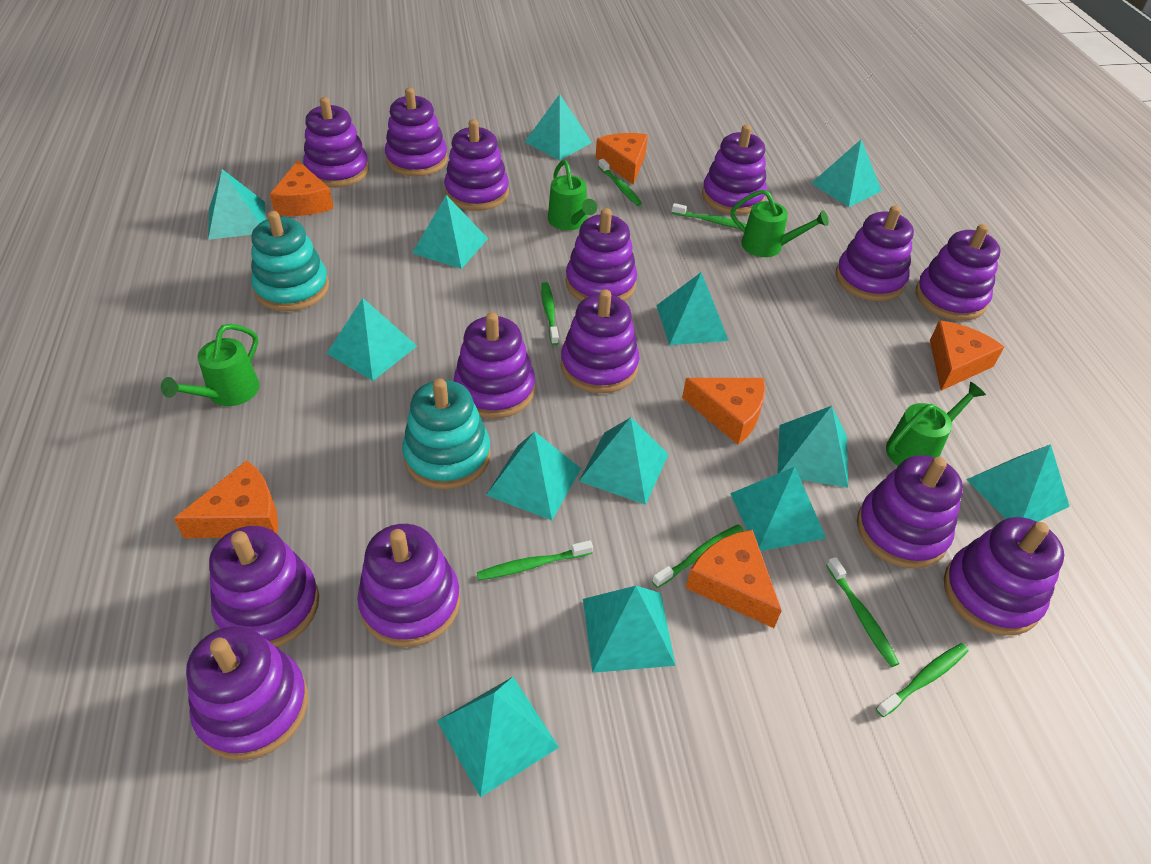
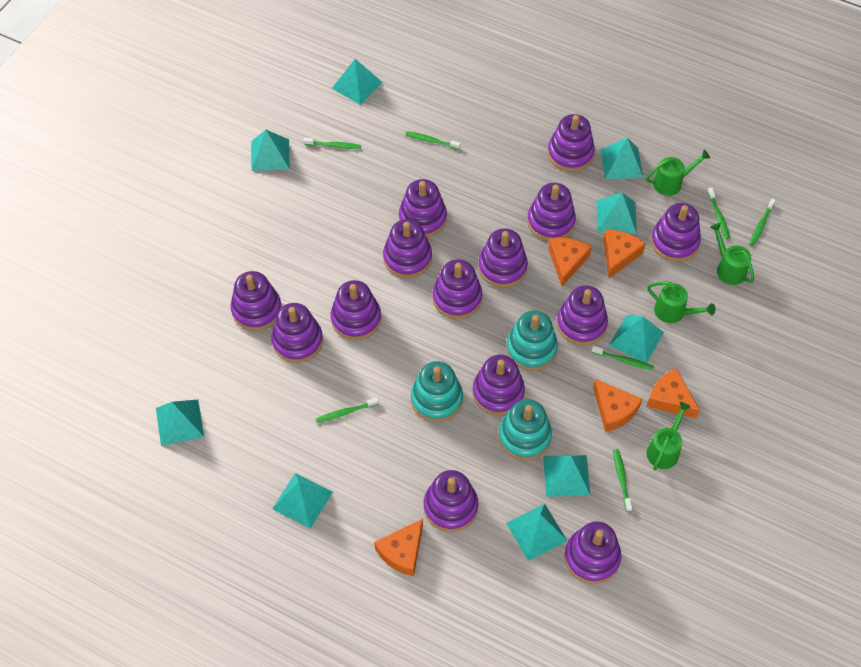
orange cheese: 6 -> 5
turquoise pyramid: 13 -> 9
turquoise stacking toy: 2 -> 3

